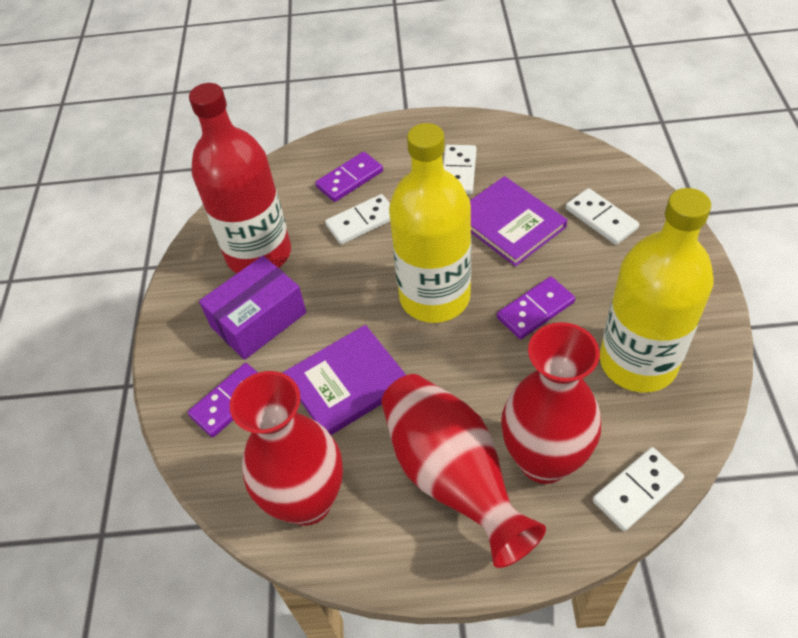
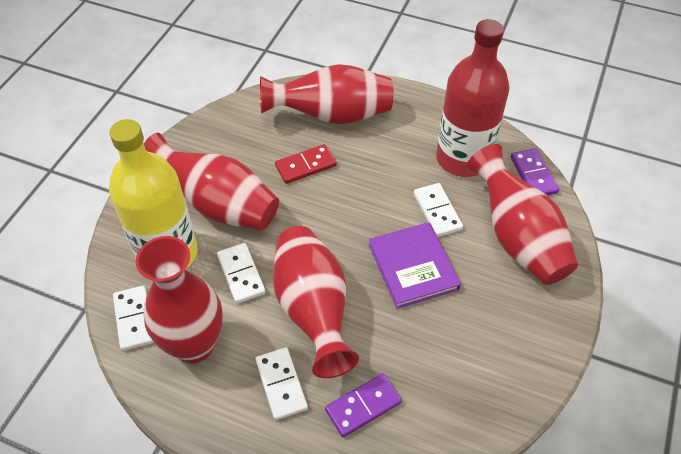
purple book: 2 -> 1
purple box: 1 -> 0
purple domino: 3 -> 2
red domino: 0 -> 1
red vase: 3 -> 5
yellow bottle: 2 -> 1

